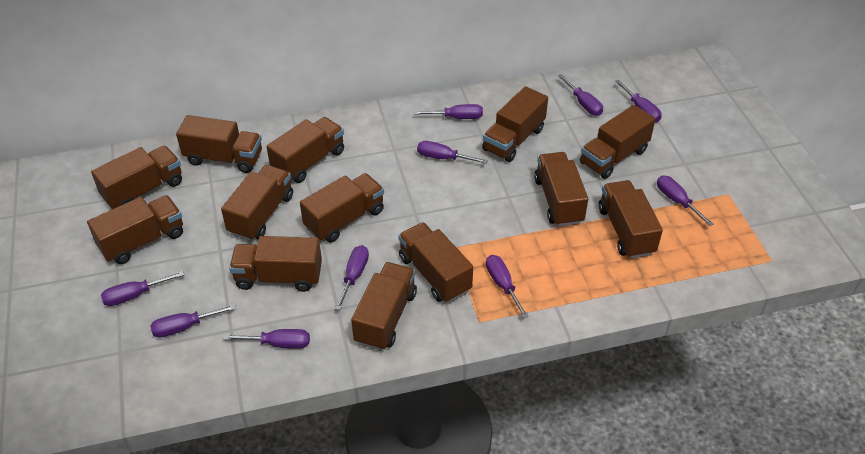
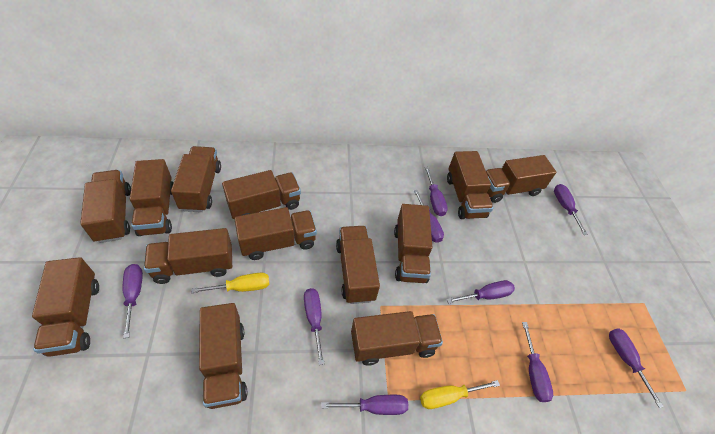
purple screwdriver: 10 -> 9
yellow screwdriver: 0 -> 2

